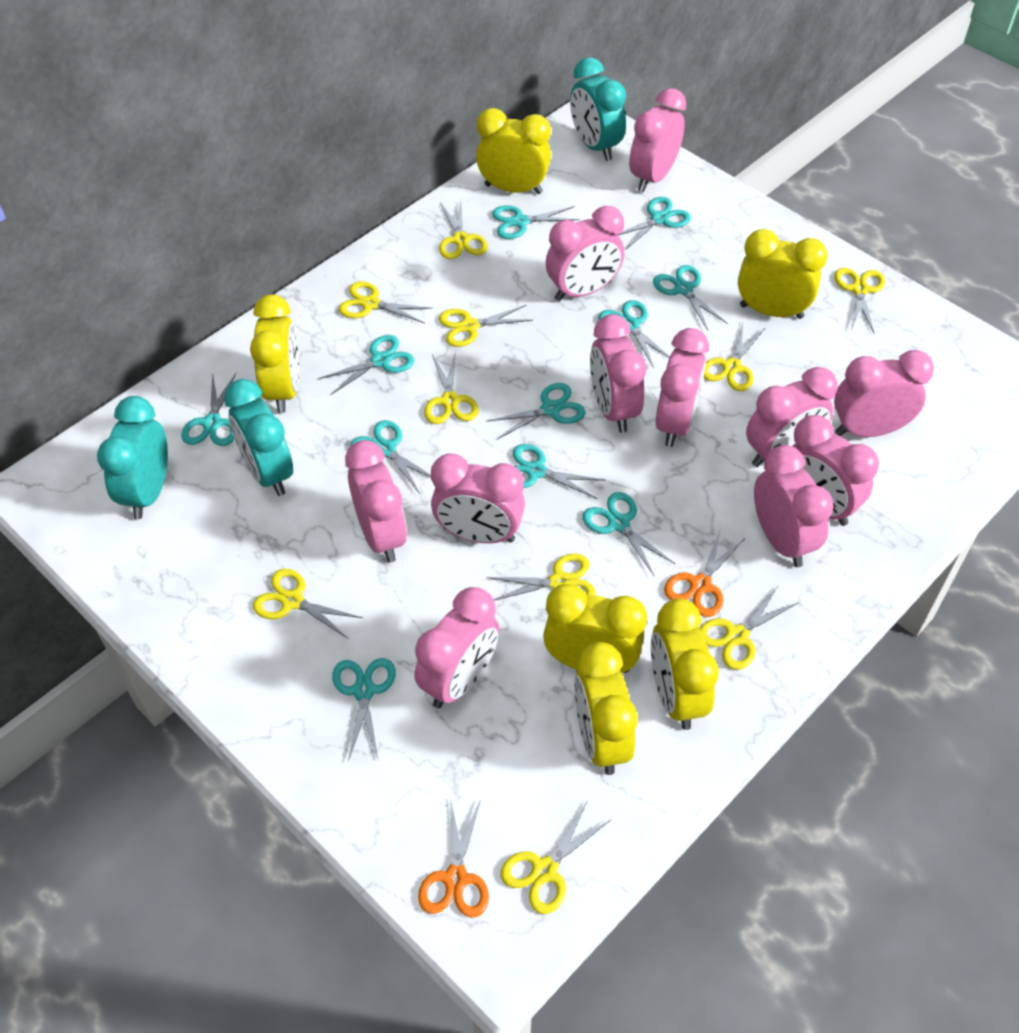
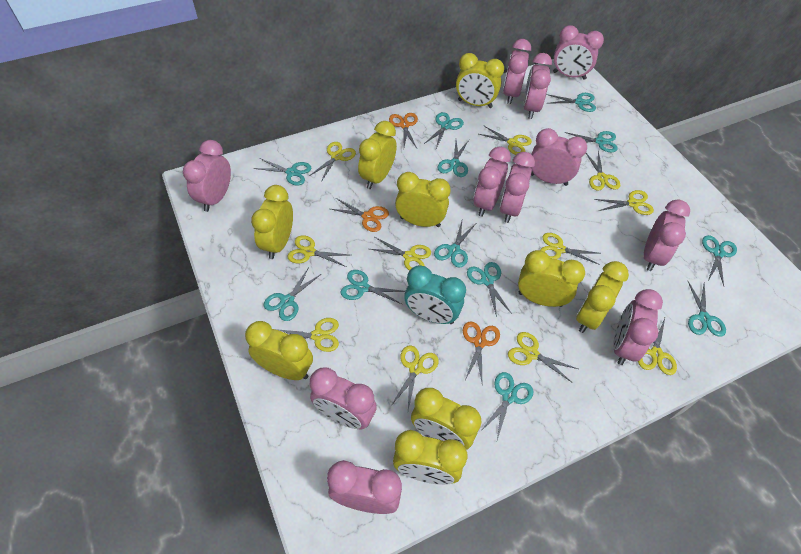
orange scissors: 2 -> 3
turquoise clock: 3 -> 1
turquoise scissors: 11 -> 12
yellow clock: 6 -> 9
yellow scissors: 10 -> 11

